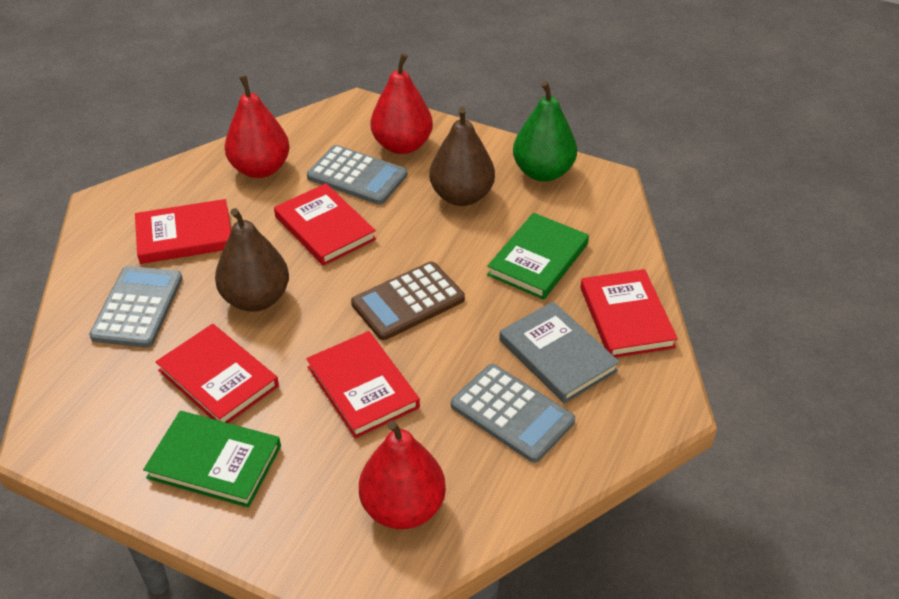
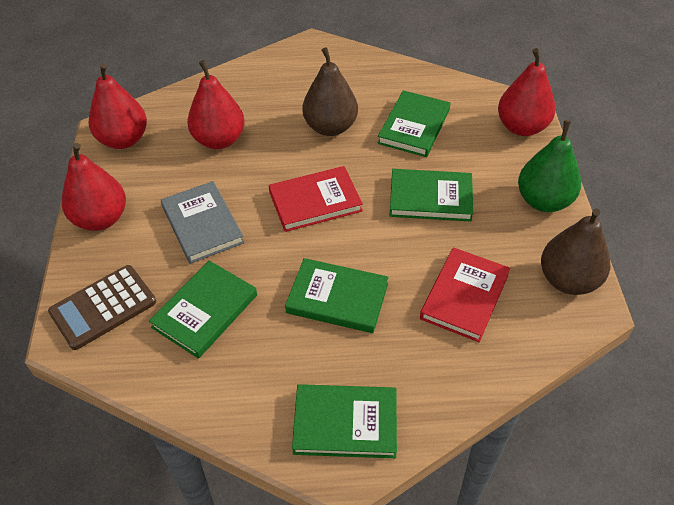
green book: 2 -> 5
grey calculator: 3 -> 0
red book: 5 -> 2
red pear: 3 -> 4

